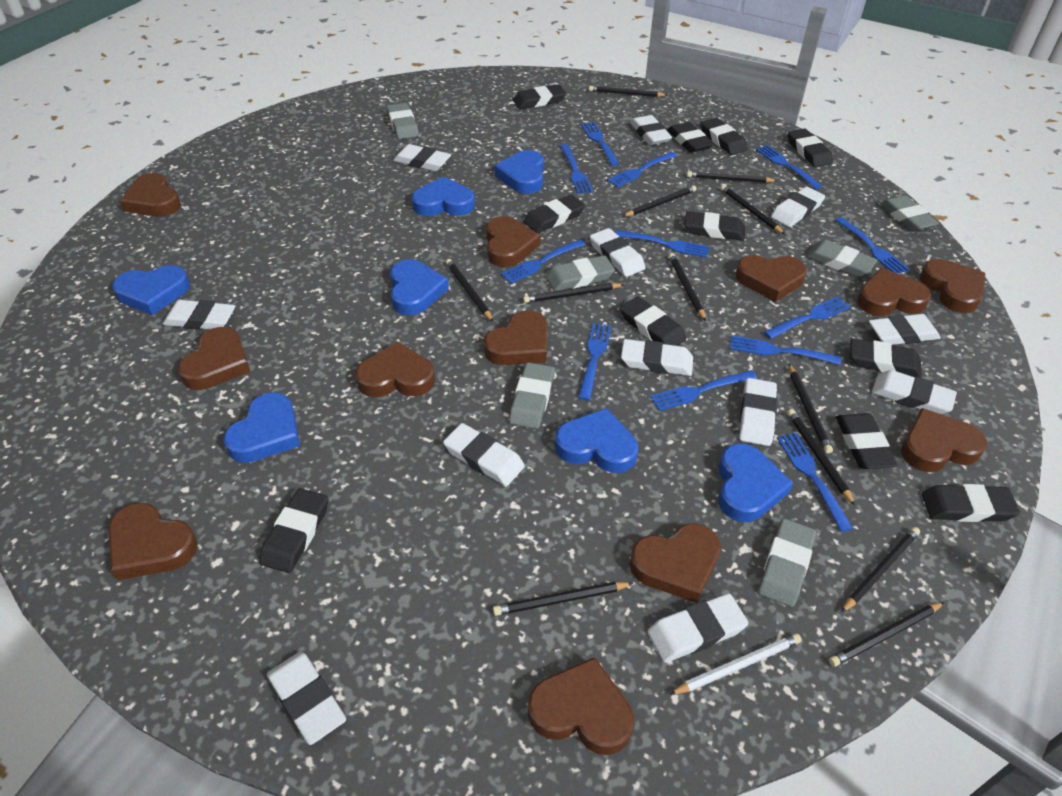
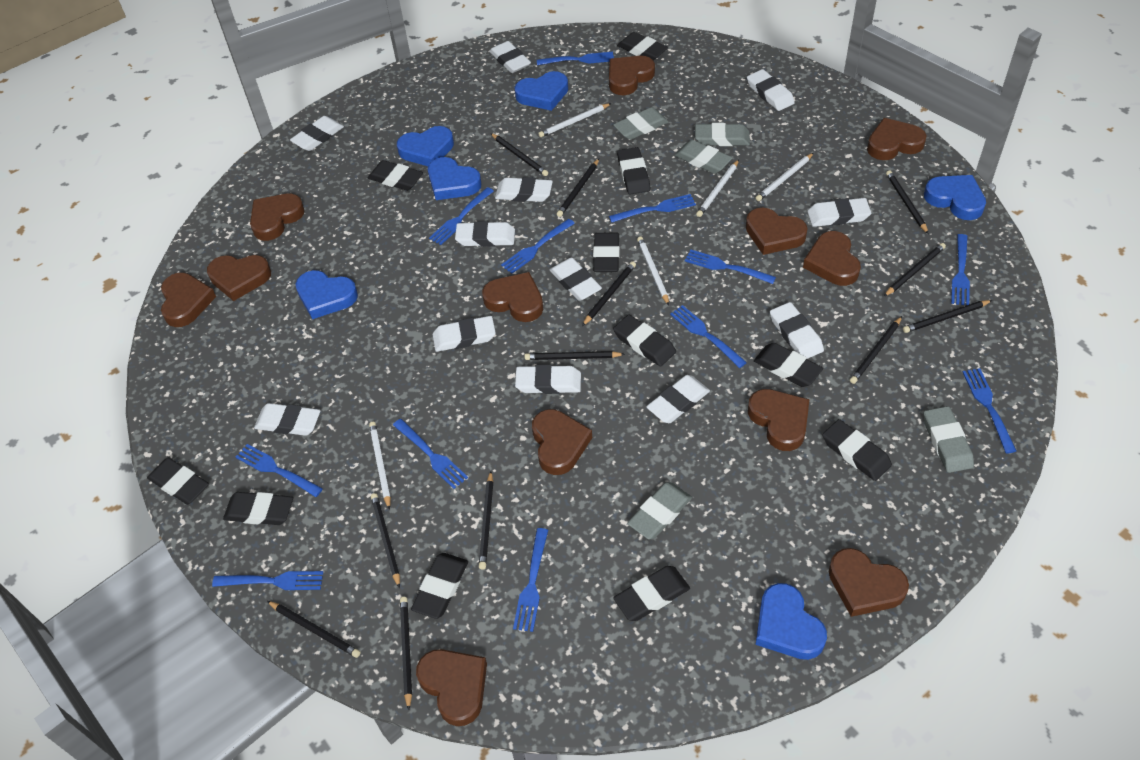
blue heart: 7 -> 6
grey eraser: 6 -> 5
white pencil: 1 -> 5

